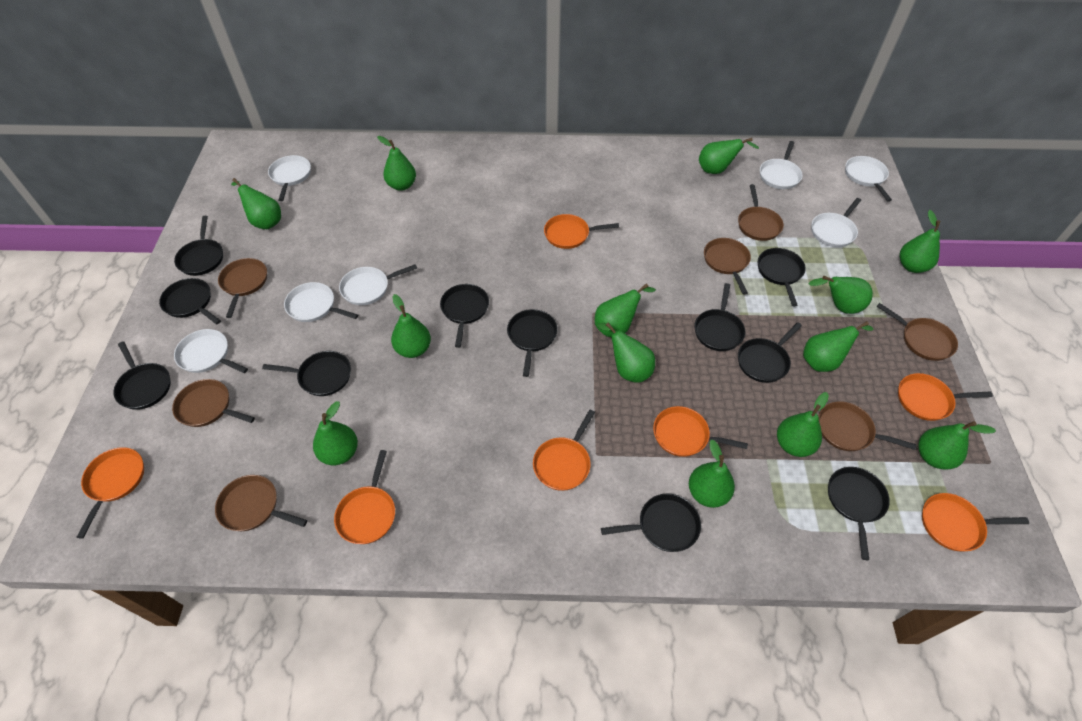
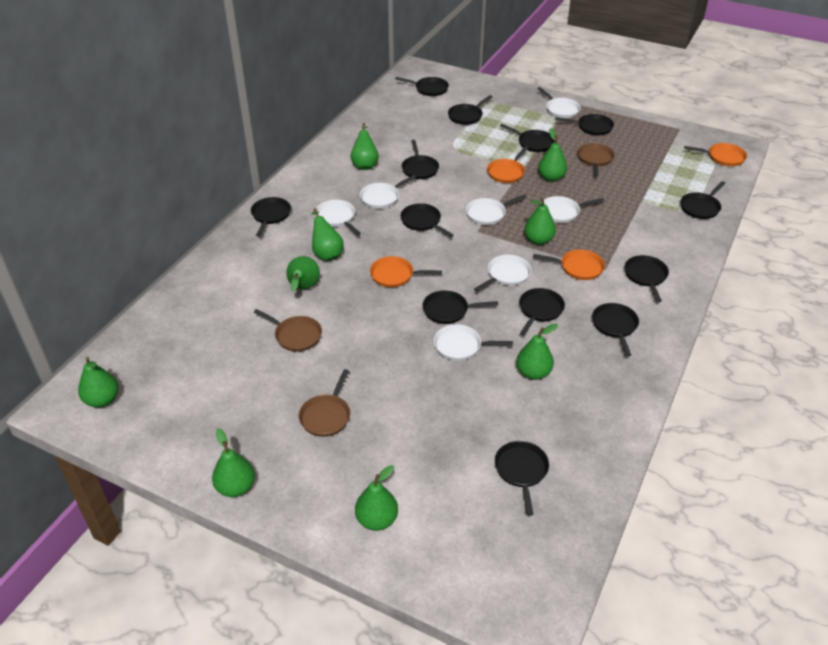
black pan: 11 -> 13
brown pan: 7 -> 3
green pear: 13 -> 9
orange pan: 7 -> 4

